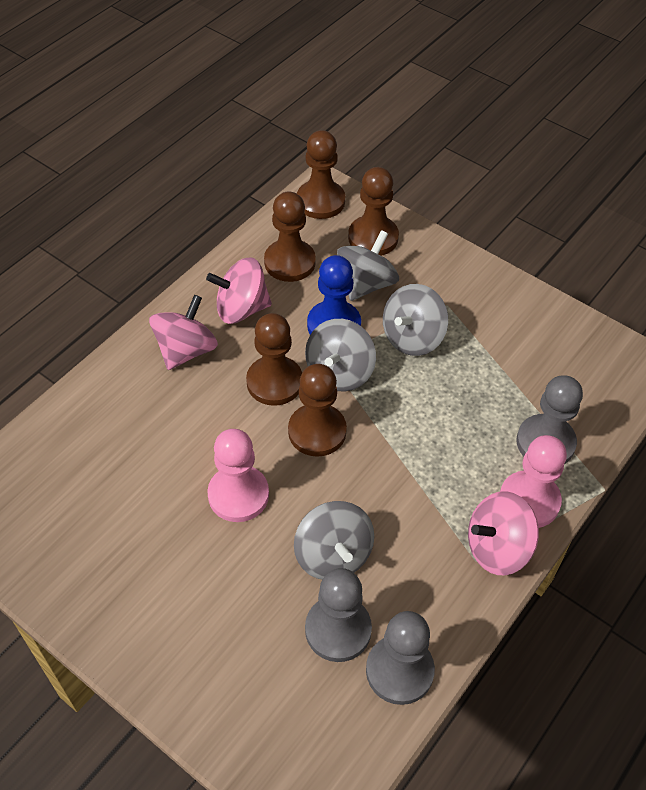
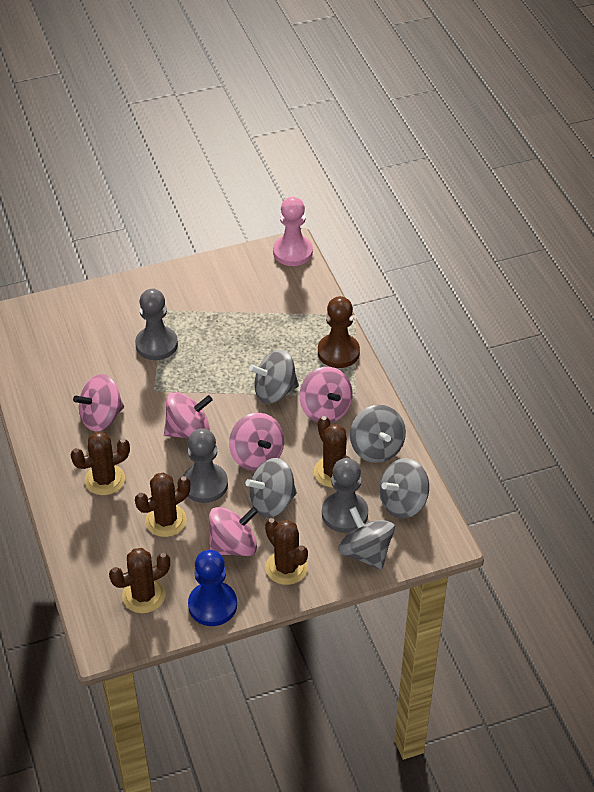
brown cactus: 0 -> 5
brown pawn: 5 -> 1
grey spinning top: 4 -> 5
pink pawn: 2 -> 1
pink spinning top: 3 -> 5

